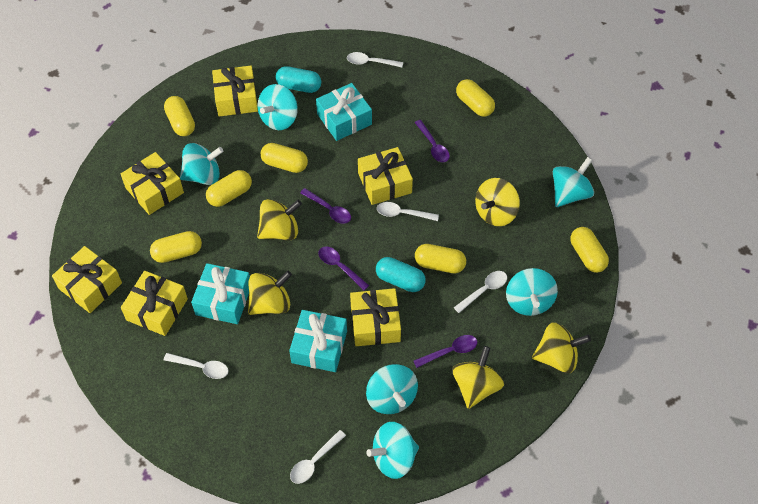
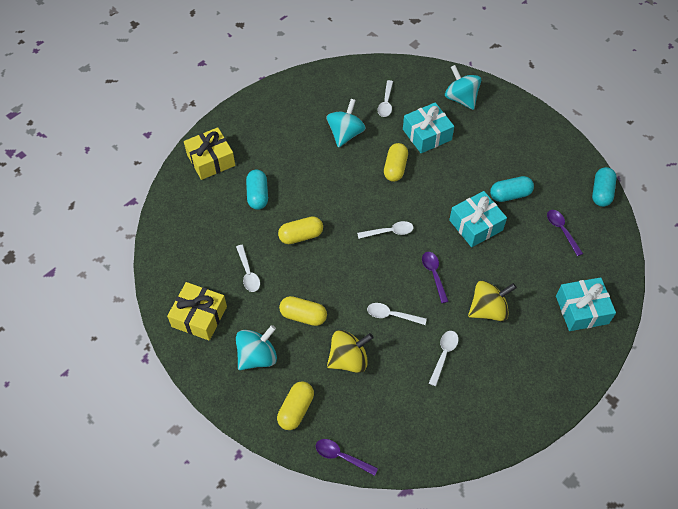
purple spoon: 4 -> 3
turquoise capsule: 2 -> 3
turquoise spinning top: 6 -> 3
yellow capsule: 7 -> 4
yellow gift: 6 -> 2
yellow spinning top: 5 -> 2

